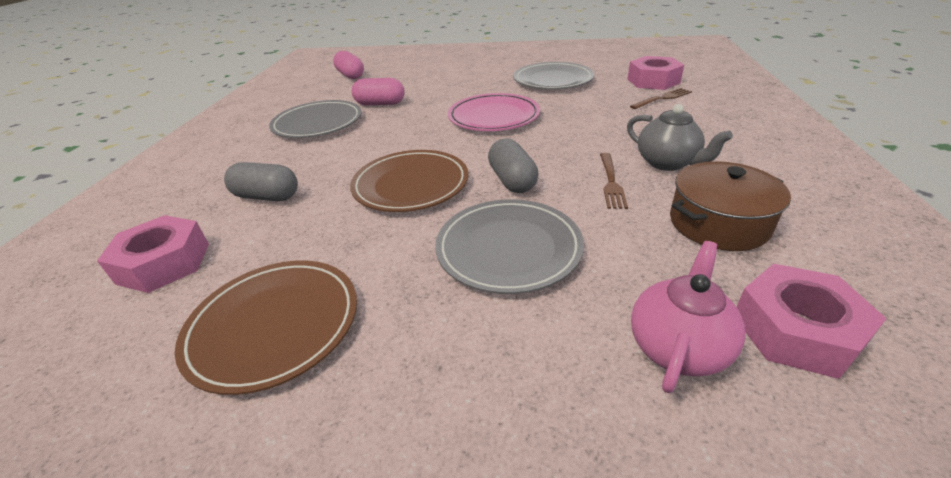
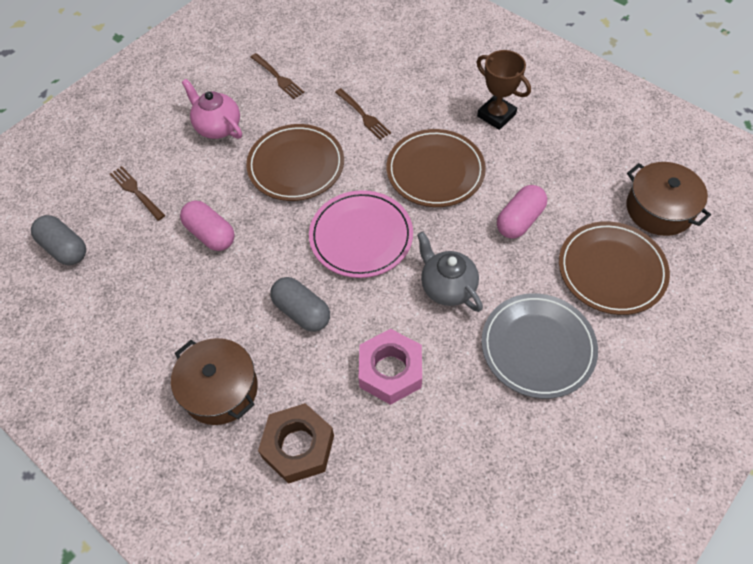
brown fork: 2 -> 3
brown nut: 0 -> 1
brown plate: 2 -> 3
brown pot: 1 -> 2
brown trophy: 0 -> 1
grey plate: 3 -> 1
pink nut: 3 -> 1

